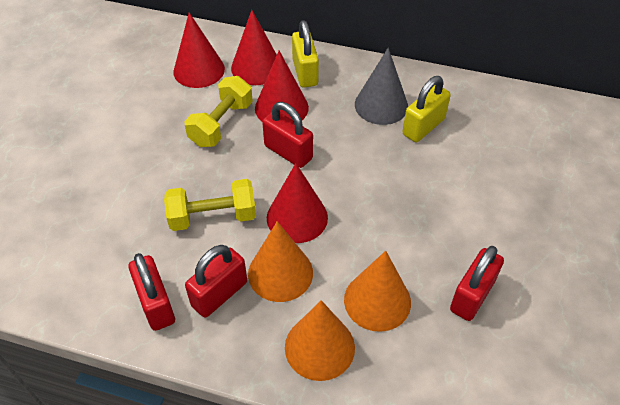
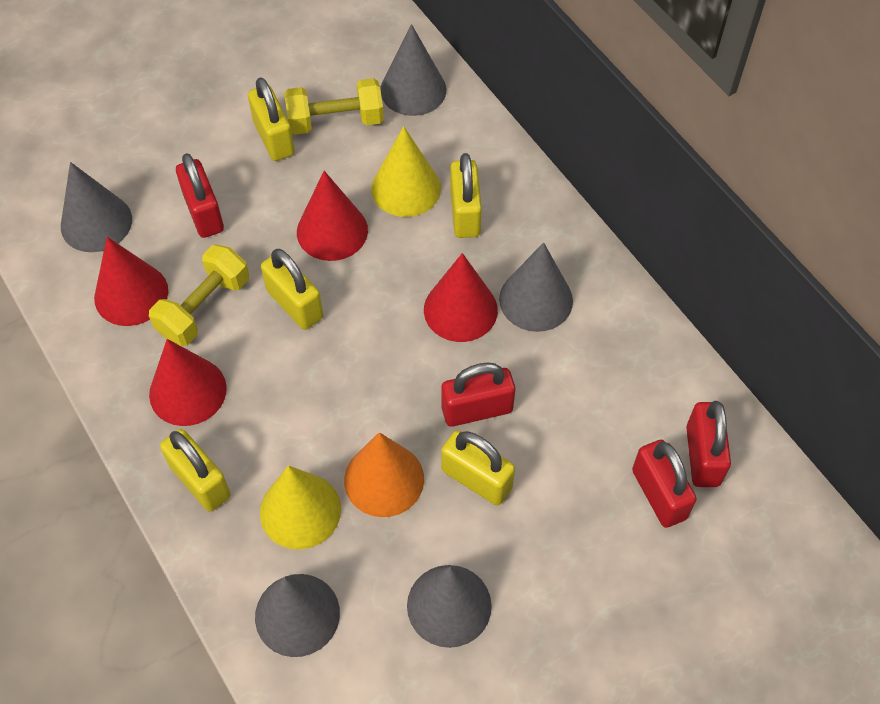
grey cone: 1 -> 5
orange cone: 3 -> 1
yellow cone: 0 -> 2
yellow padlock: 2 -> 5

